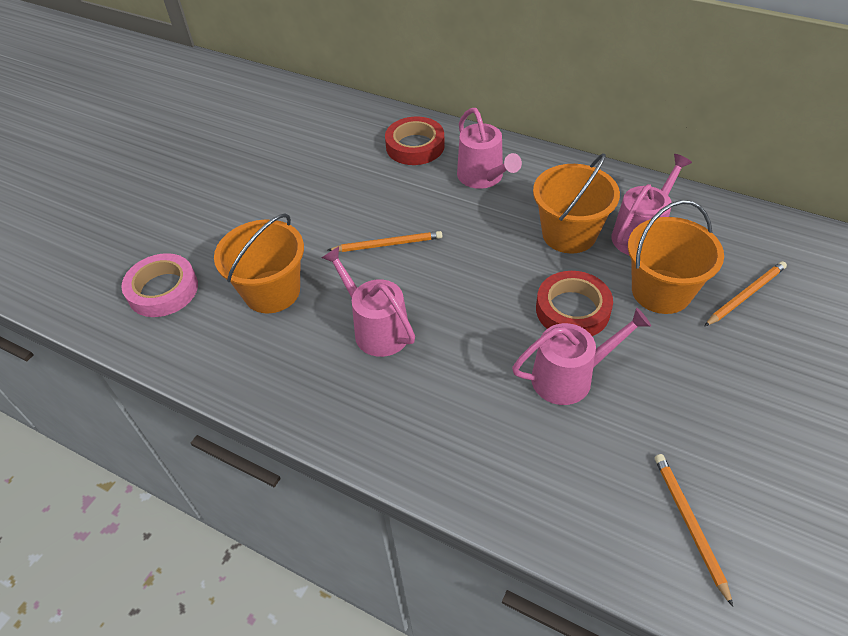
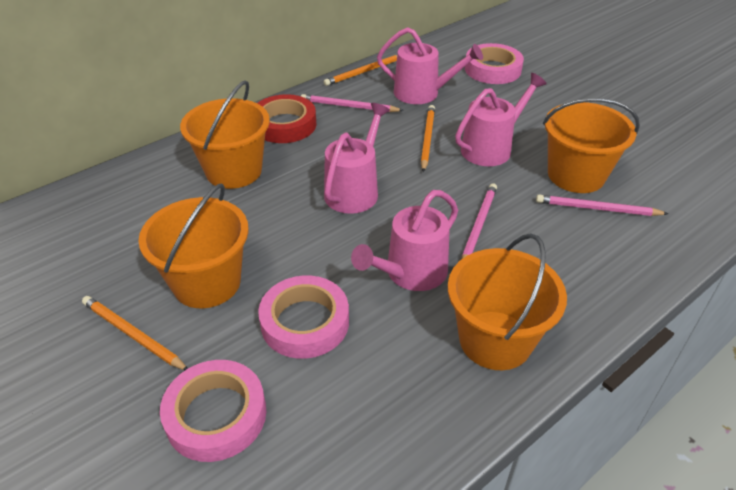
orange bucket: 3 -> 4
pink pencil: 0 -> 3
pink tape: 1 -> 3
red tape: 2 -> 1

